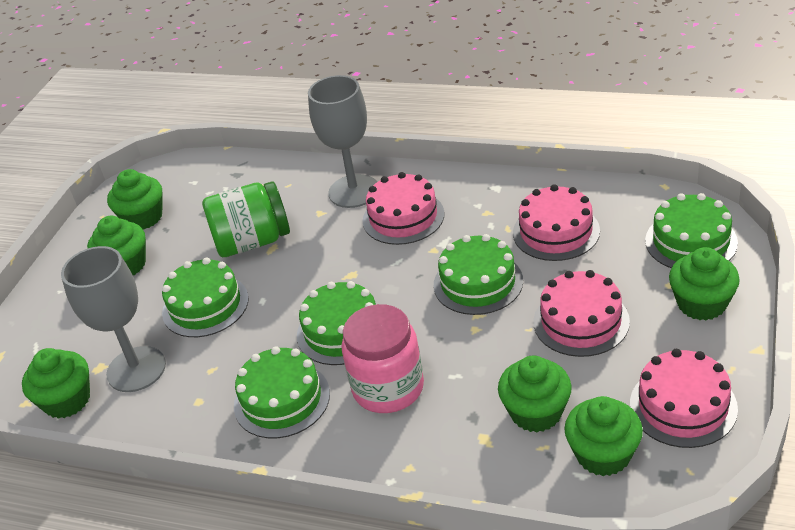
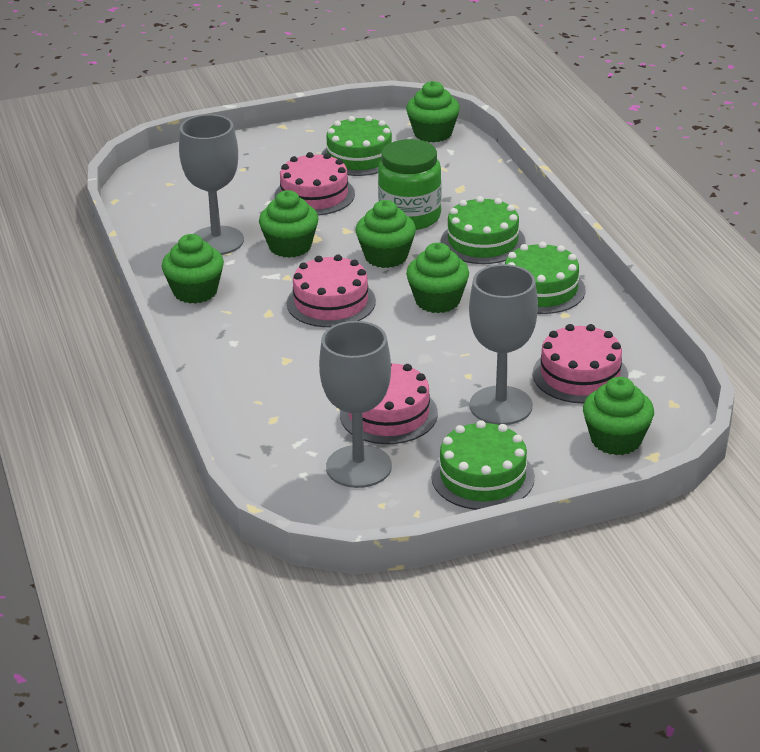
green cake: 5 -> 4
grey goblet: 2 -> 3
pink jar: 1 -> 0

